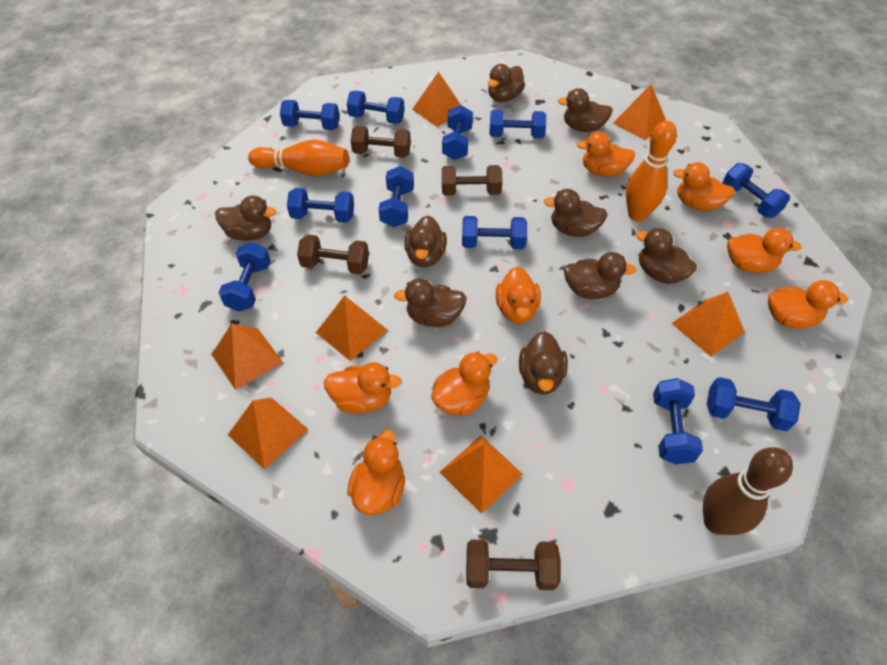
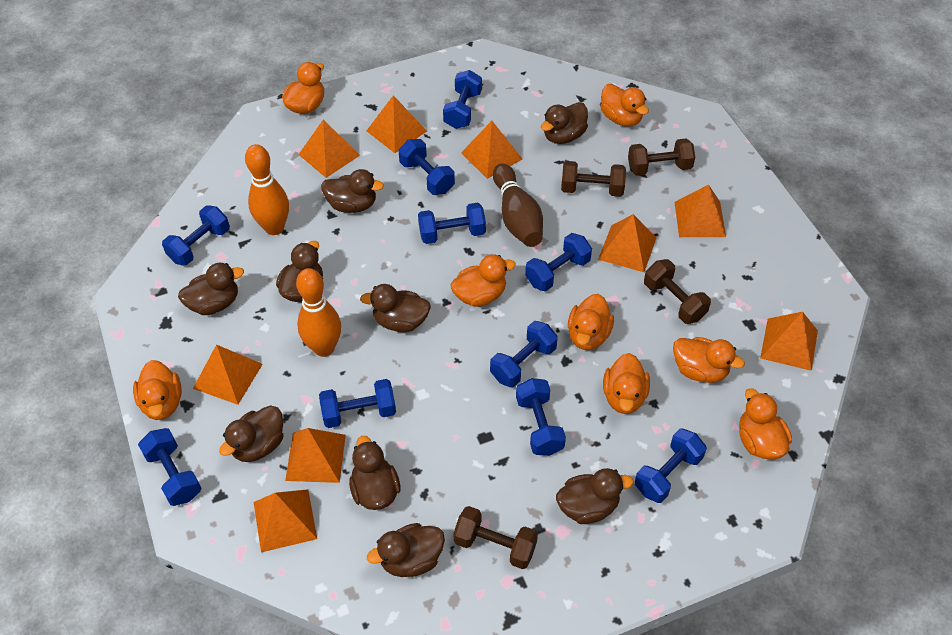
blue dumbbell: 11 -> 10
orange pyramid: 7 -> 9

